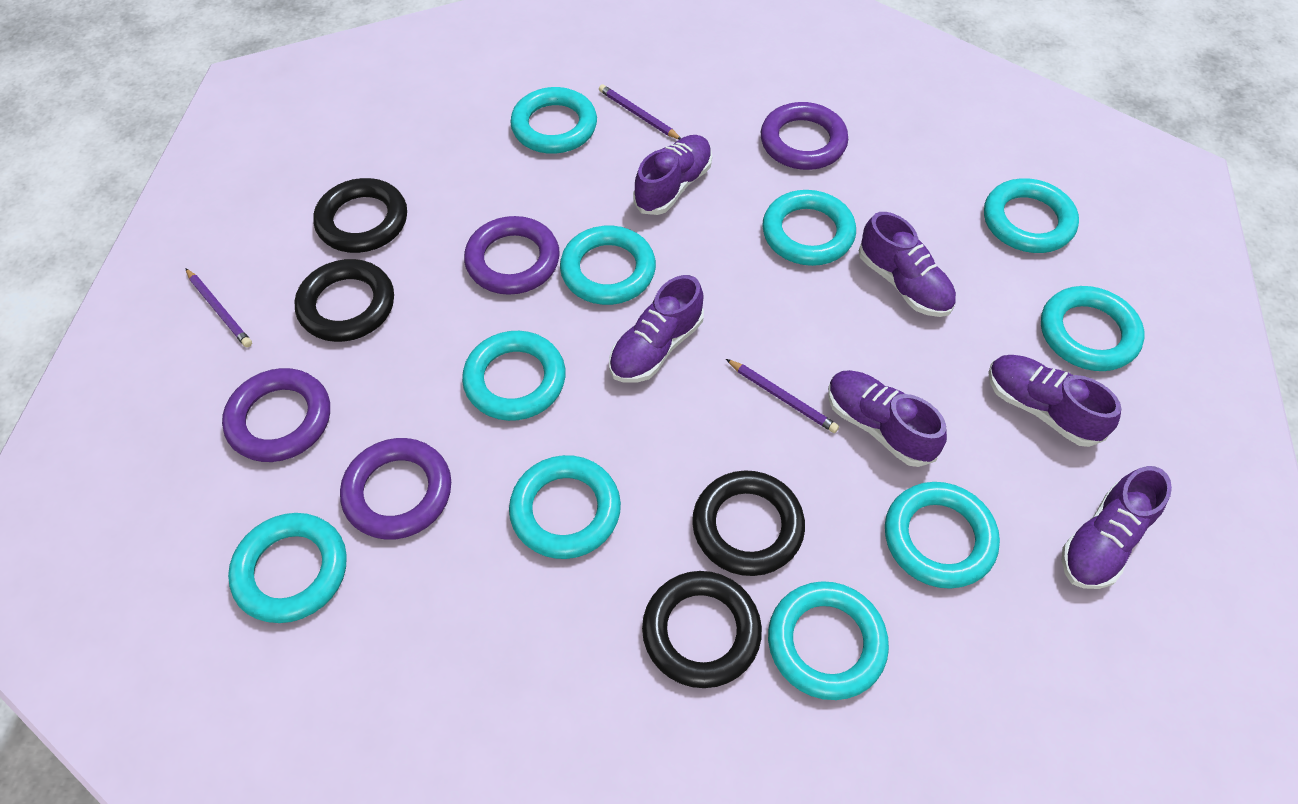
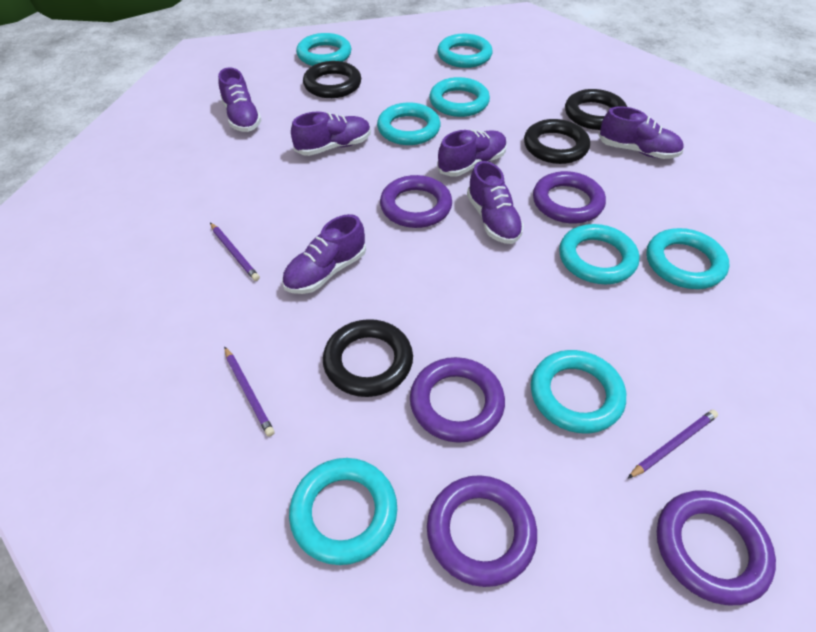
purple ring: 4 -> 5
turquoise ring: 10 -> 8

